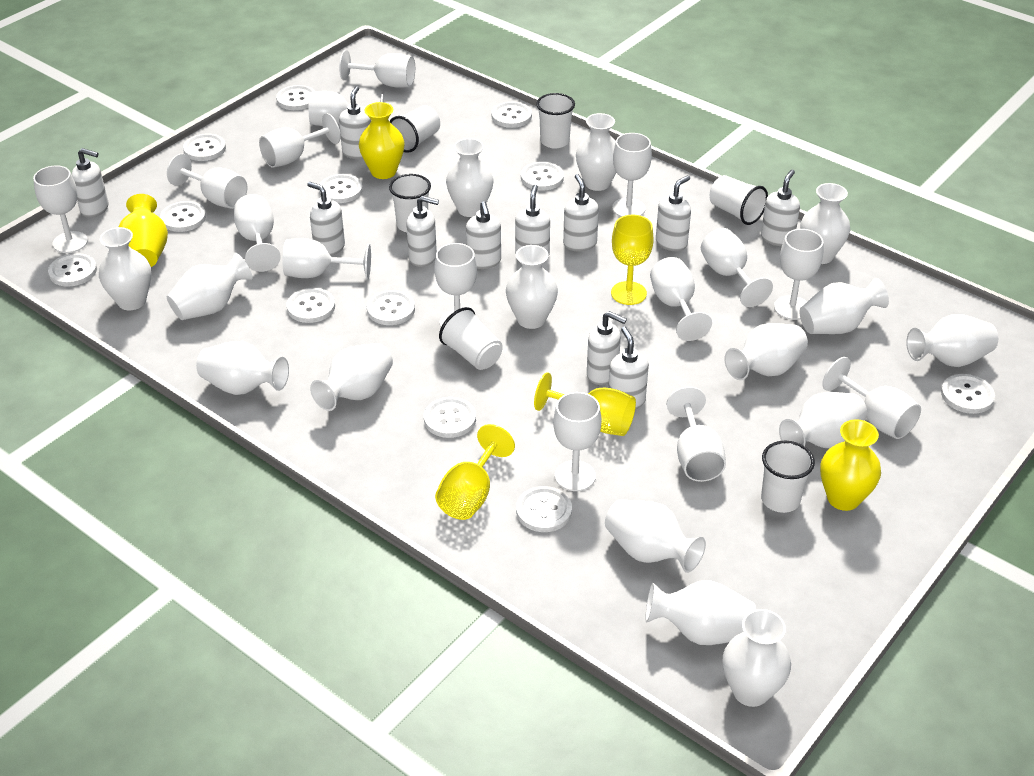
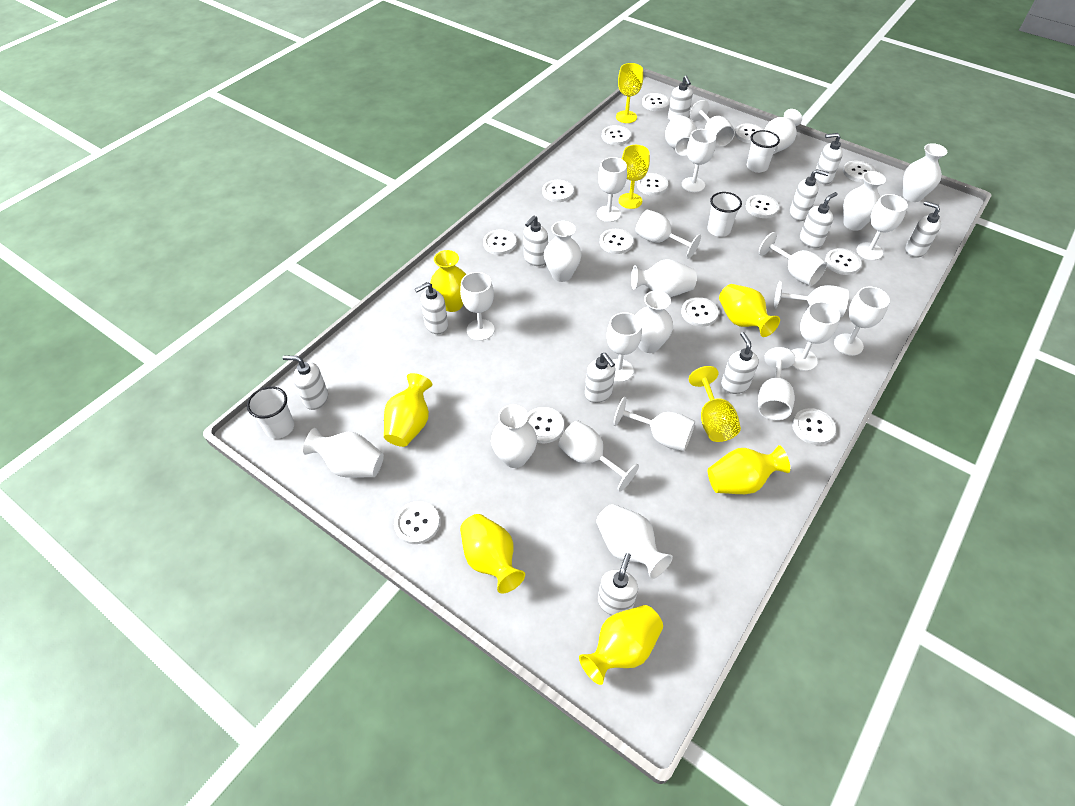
white button: 12 -> 14
white cup: 6 -> 3
white goblet: 15 -> 14
white vase: 15 -> 10
yellow vase: 3 -> 6

